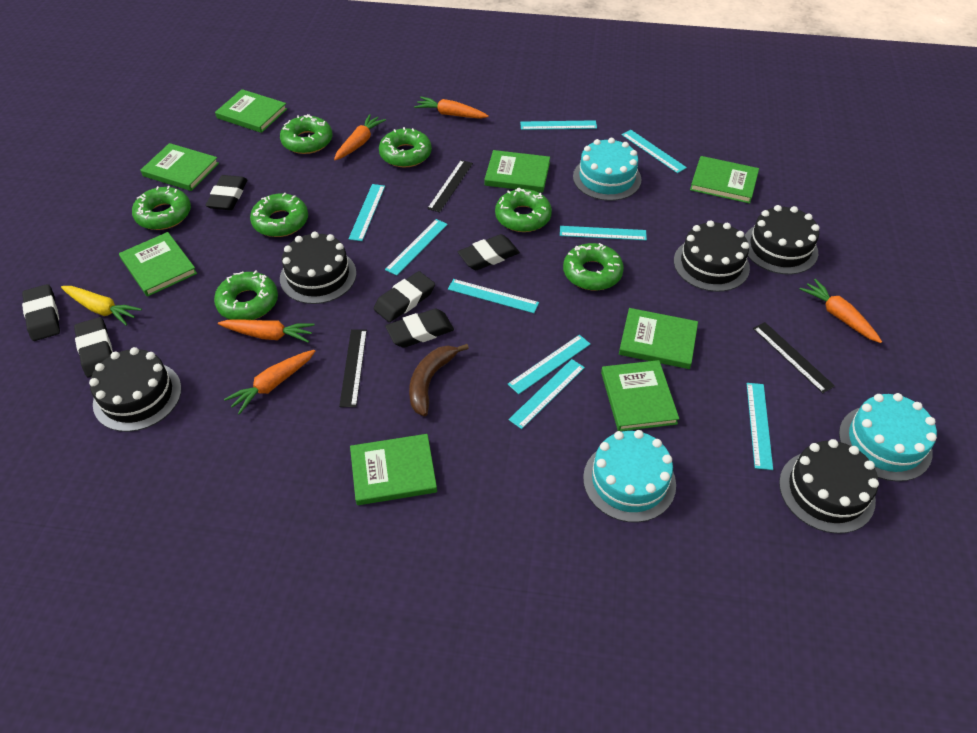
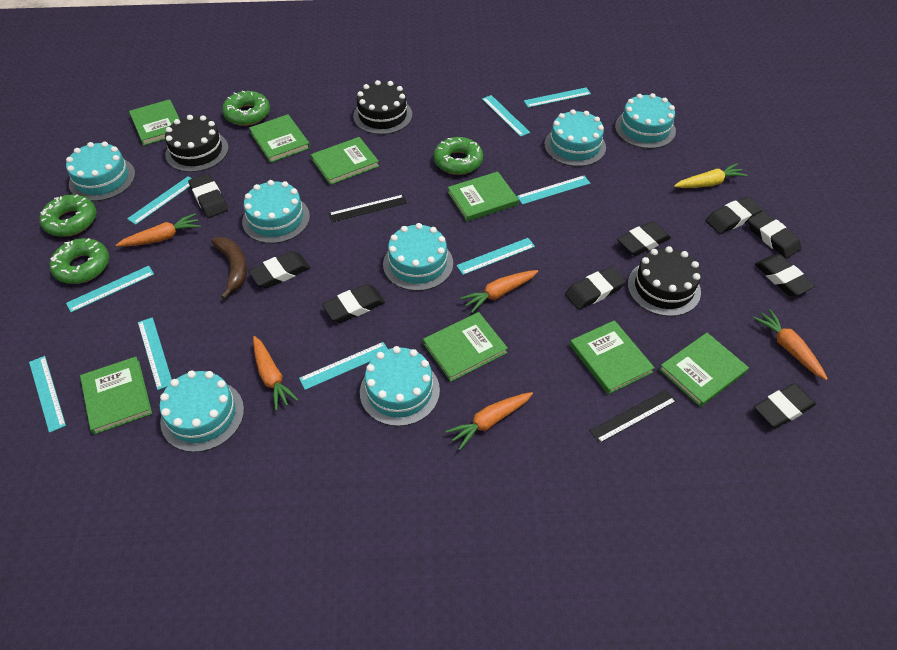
black cake: 5 -> 3
black eraser: 6 -> 9
black ruler: 3 -> 2
green donut: 7 -> 4
turquoise cake: 3 -> 7

